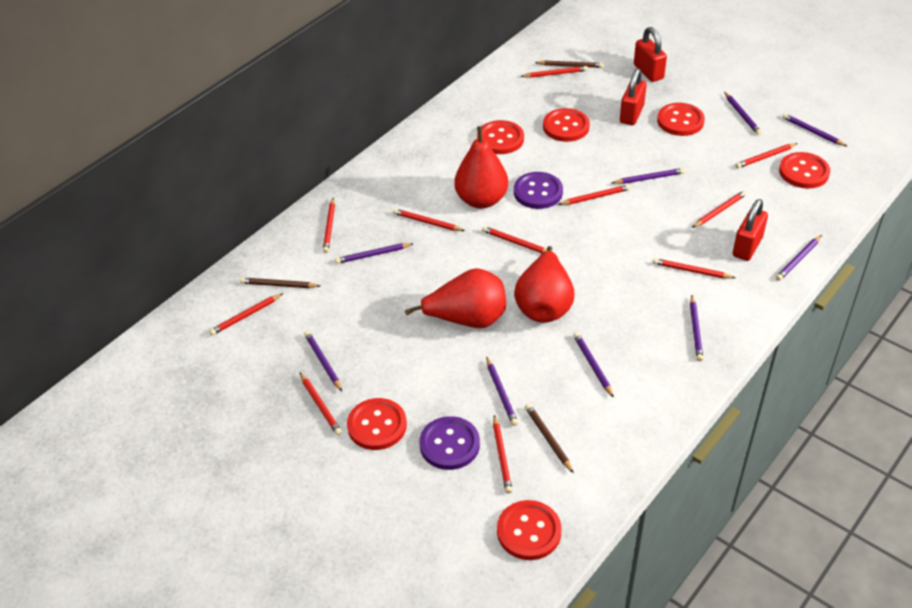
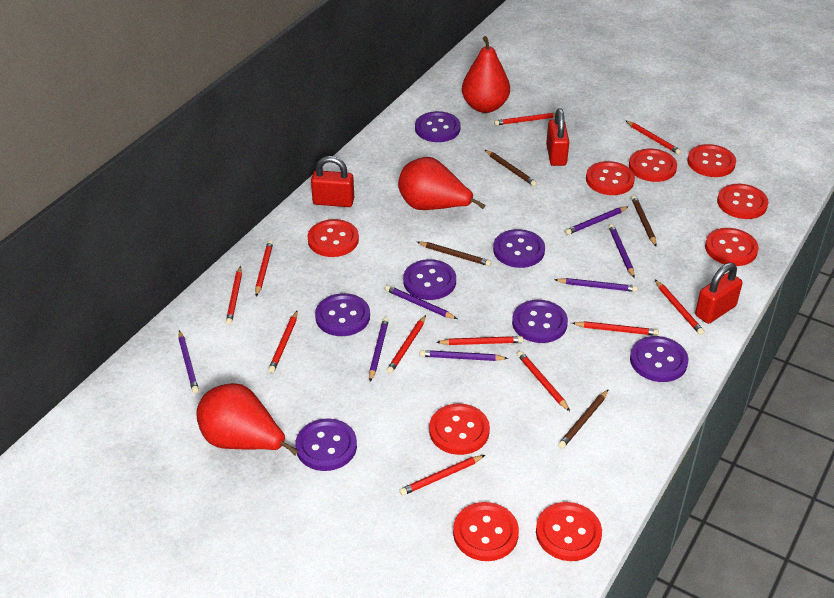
brown pencil: 3 -> 4
purple button: 2 -> 7
purple pencil: 9 -> 7
red button: 6 -> 9

